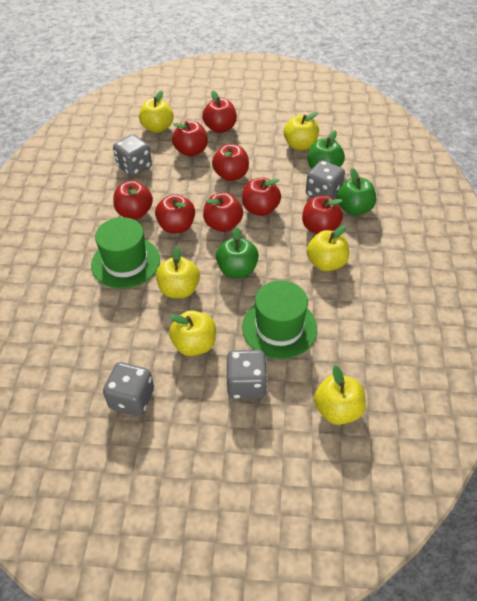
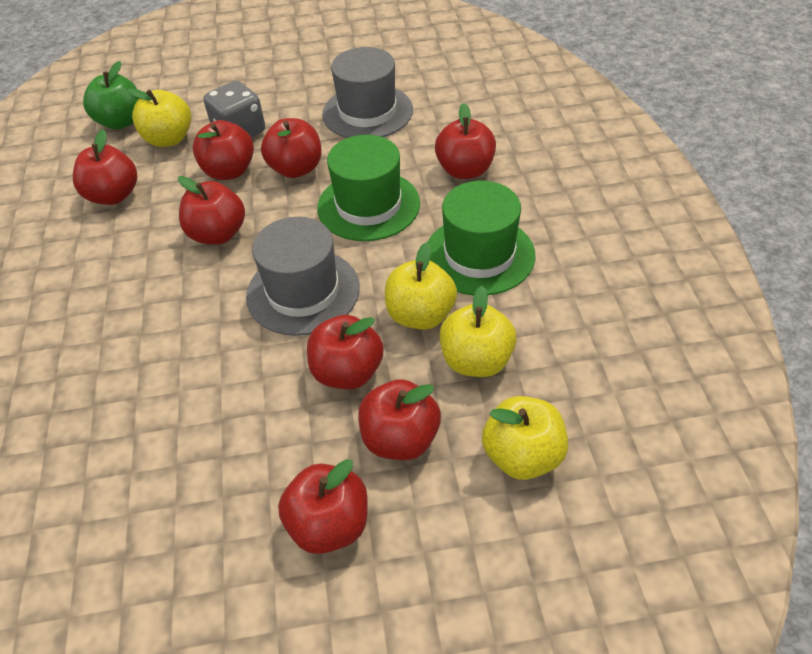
green apple: 3 -> 1
grey dice: 4 -> 1
grey hat: 0 -> 2
yellow apple: 6 -> 4

